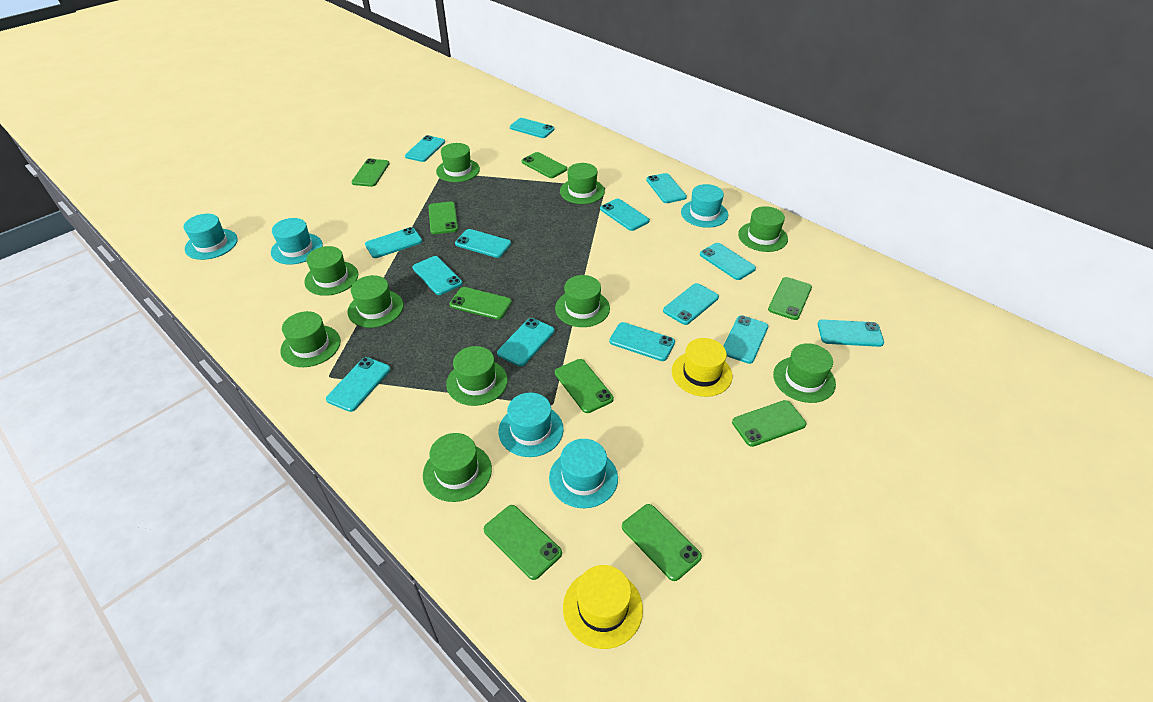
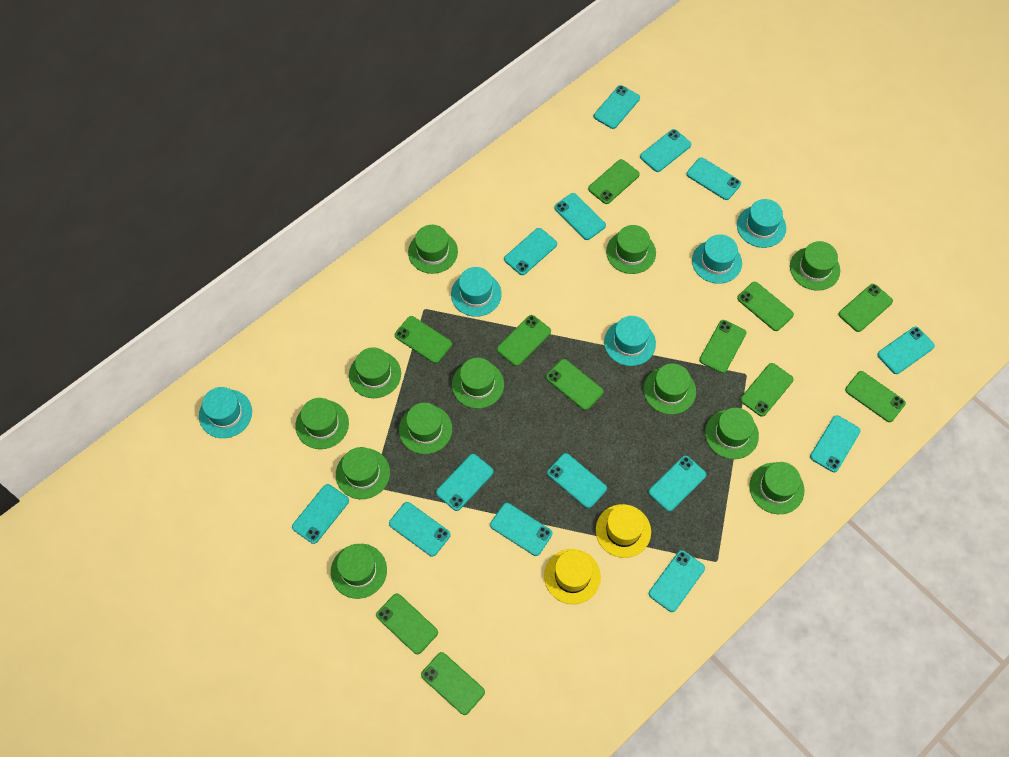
green hat: 10 -> 12
green phone: 9 -> 11

